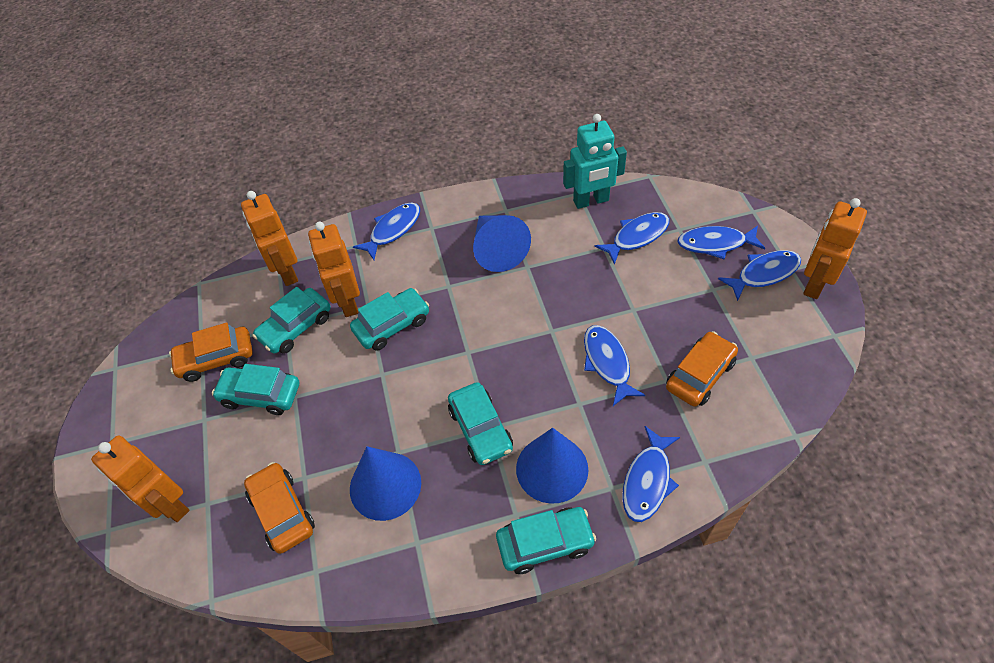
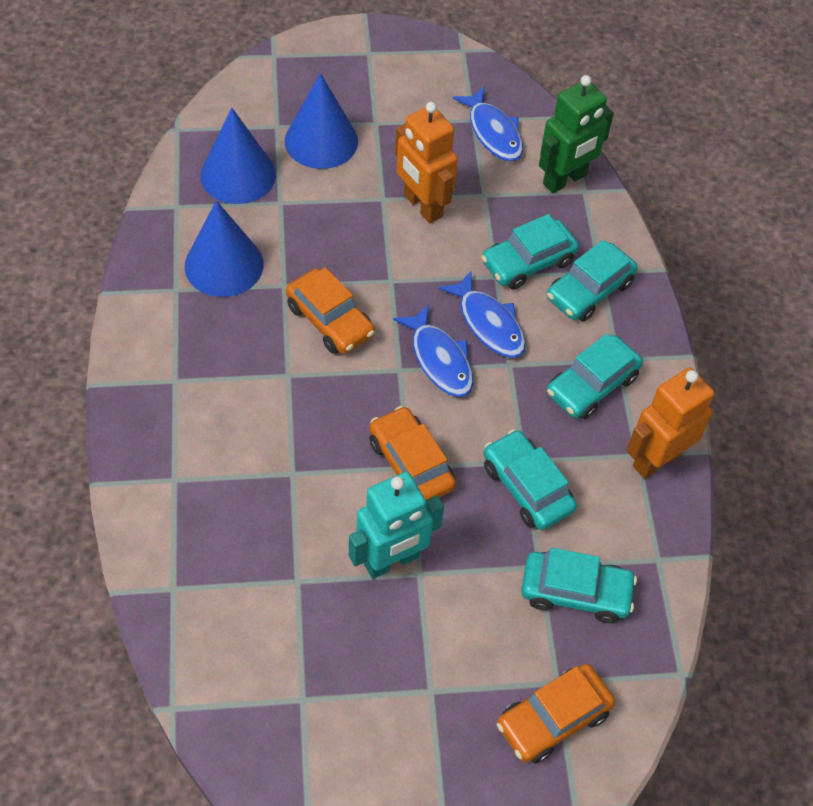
blue fish: 6 -> 3
green robot: 0 -> 1
orange robot: 4 -> 2

